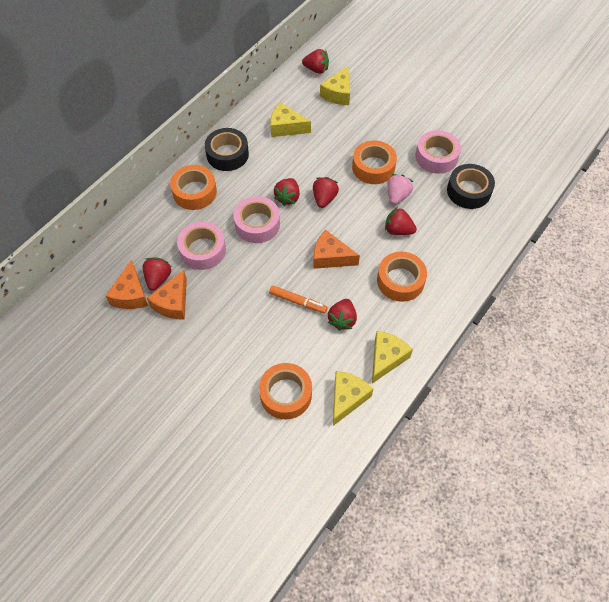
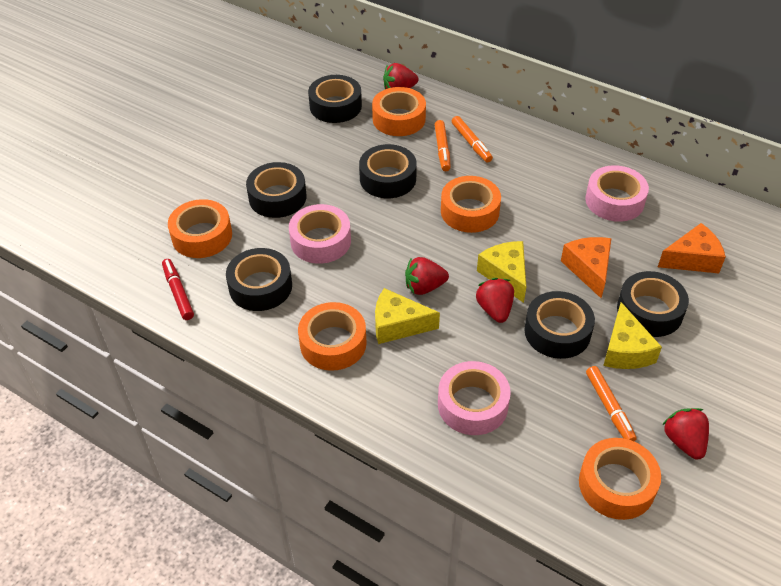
black tape: 2 -> 6
orange cheese: 3 -> 2
orange marker: 1 -> 3
orange tape: 4 -> 5
pink strawberry: 1 -> 0
red marker: 0 -> 1
red strawberry: 6 -> 4
yellow cheese: 4 -> 3

